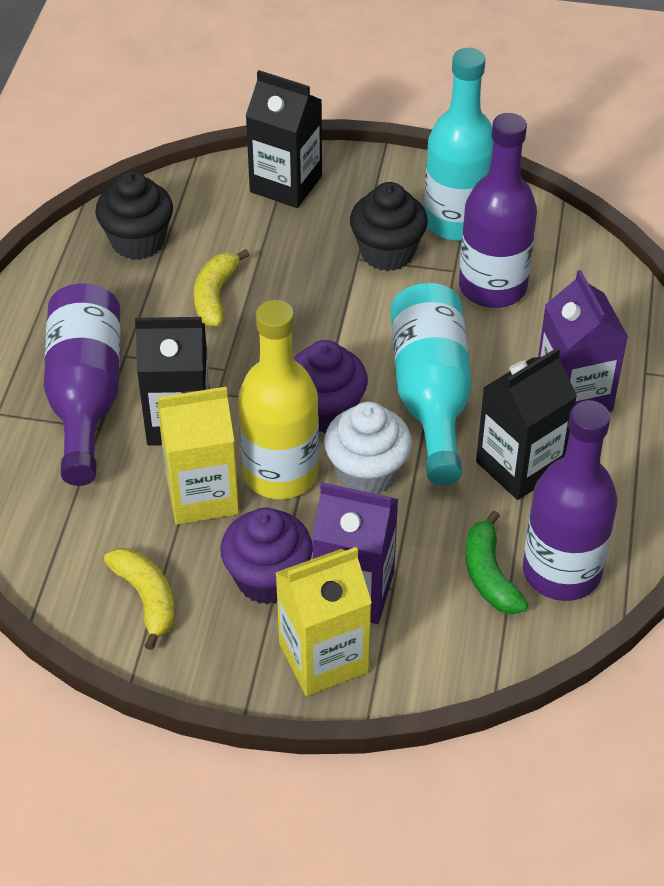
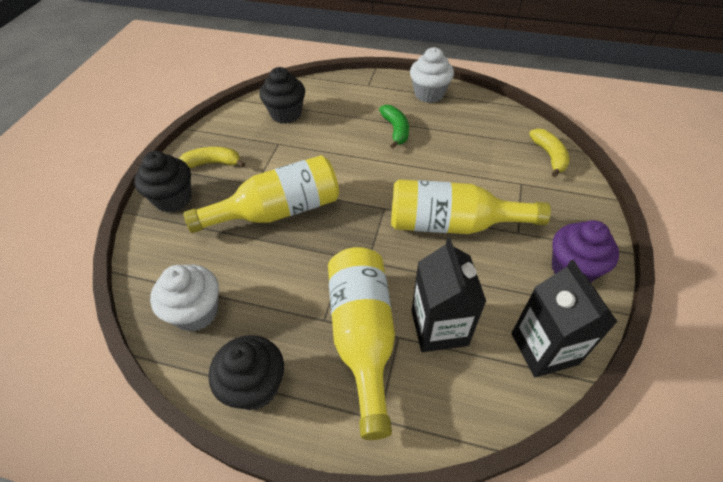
black carton: 3 -> 2
black cupcake: 2 -> 3
purple bottle: 3 -> 0
purple carton: 2 -> 0
purple cupcake: 2 -> 1
turquoise bottle: 2 -> 0
white cupcake: 1 -> 2
yellow bottle: 1 -> 3
yellow carton: 2 -> 0

